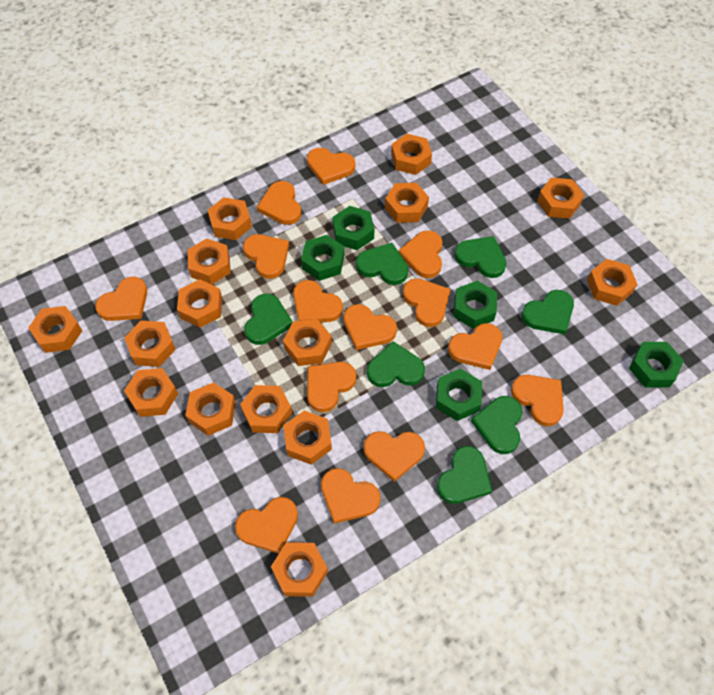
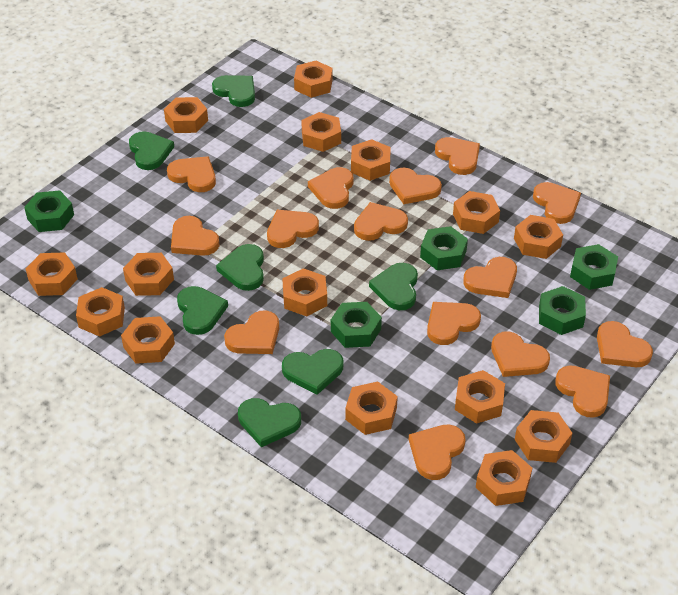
orange heart: 14 -> 15

